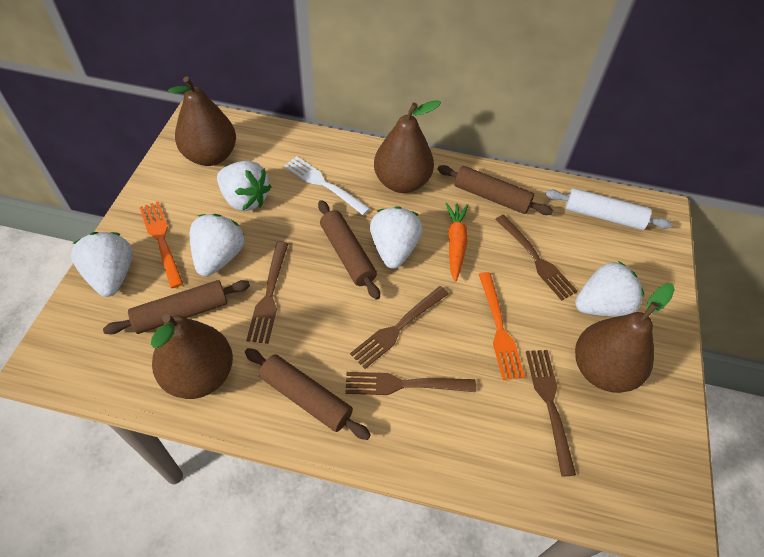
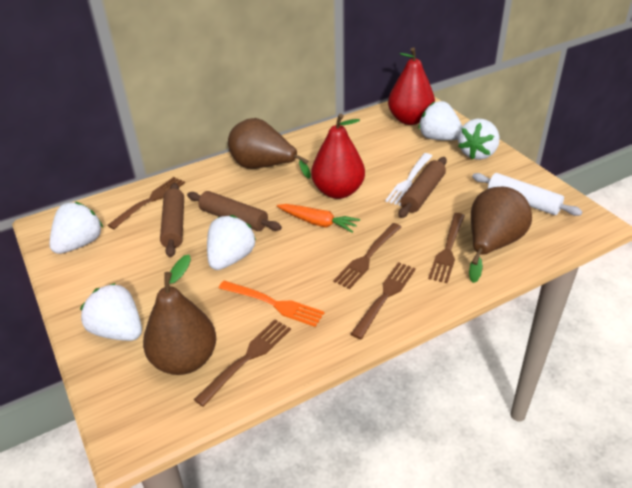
brown pear: 4 -> 3
brown rolling pin: 4 -> 3
orange fork: 2 -> 1
red pear: 0 -> 2

